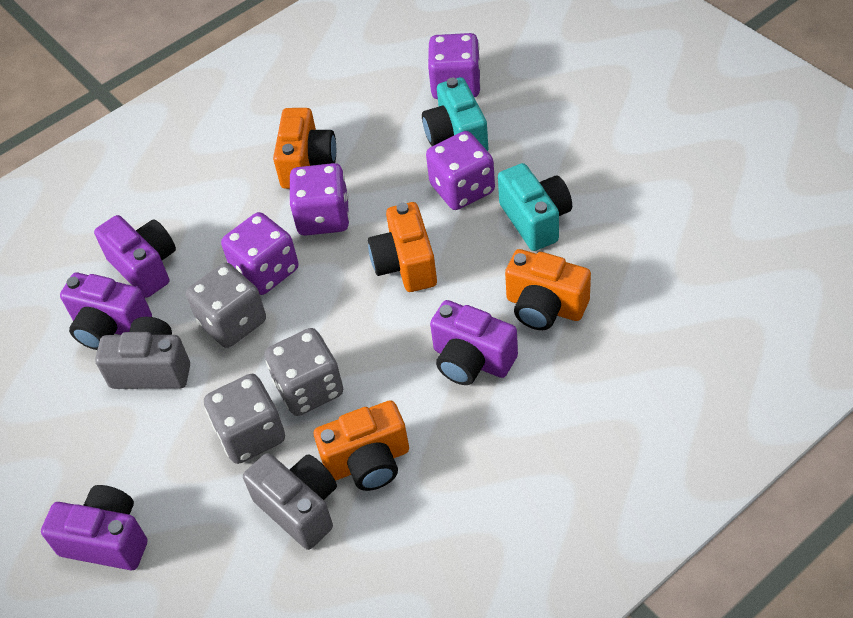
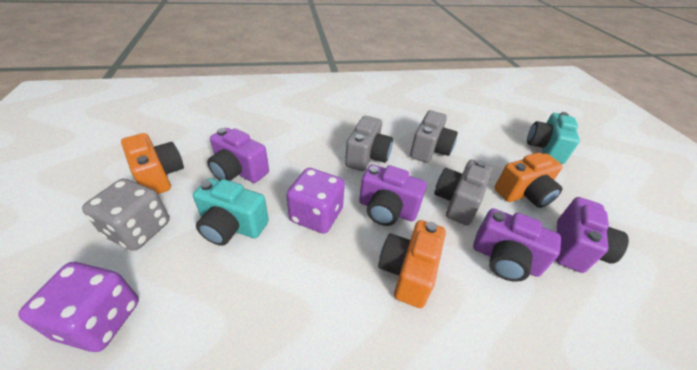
grey camera: 2 -> 3
grey dice: 3 -> 1
orange camera: 4 -> 3
purple dice: 4 -> 2

